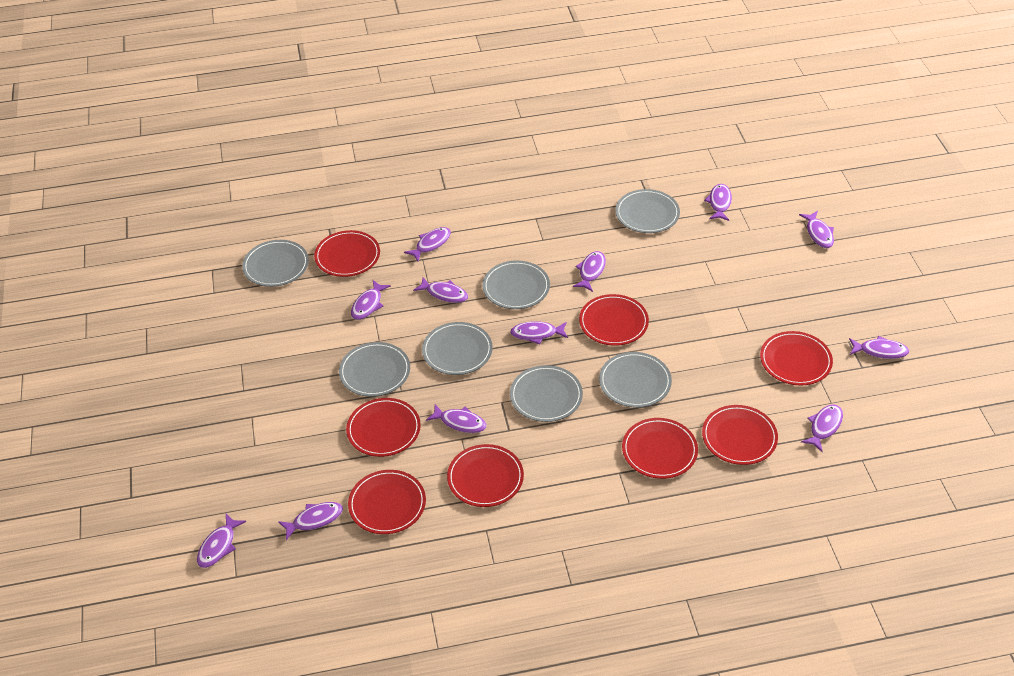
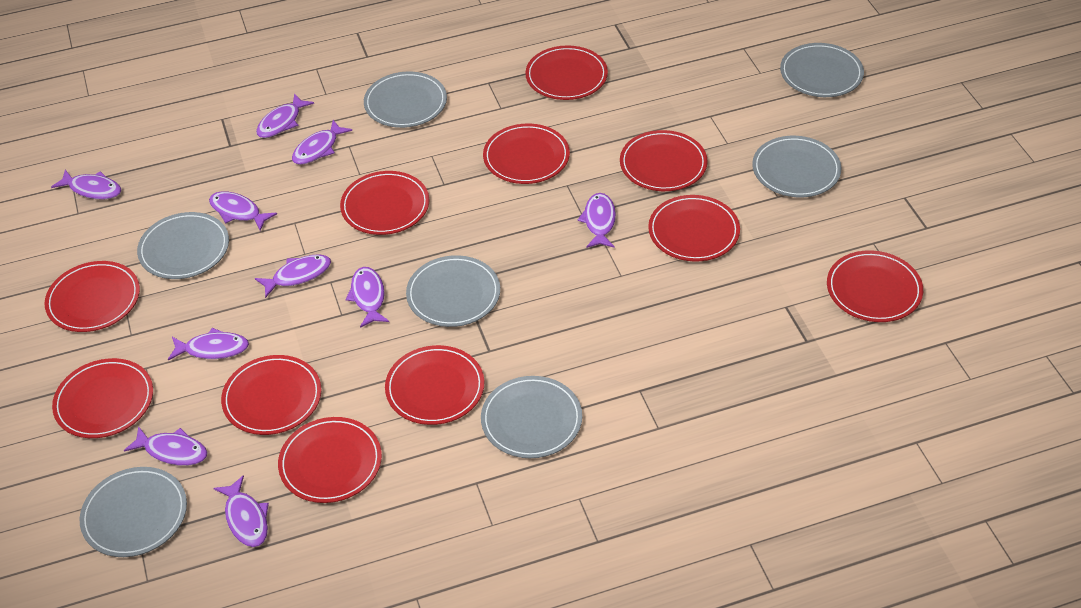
purple fish: 12 -> 10
red plate: 8 -> 11

